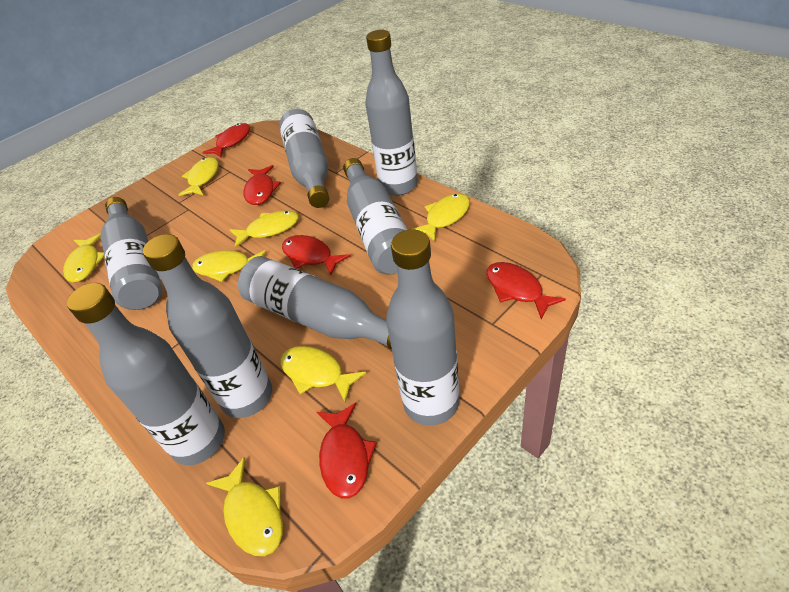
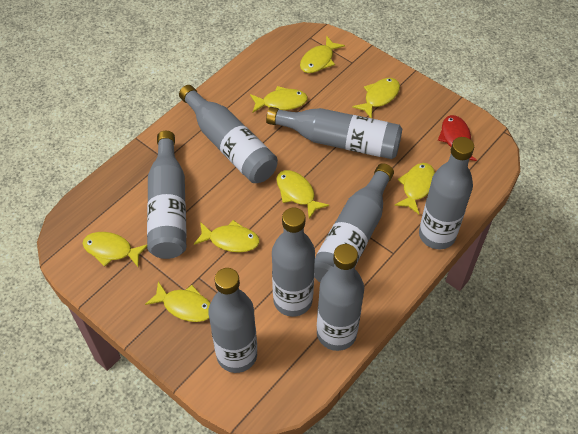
red fish: 5 -> 1
yellow fish: 7 -> 8

